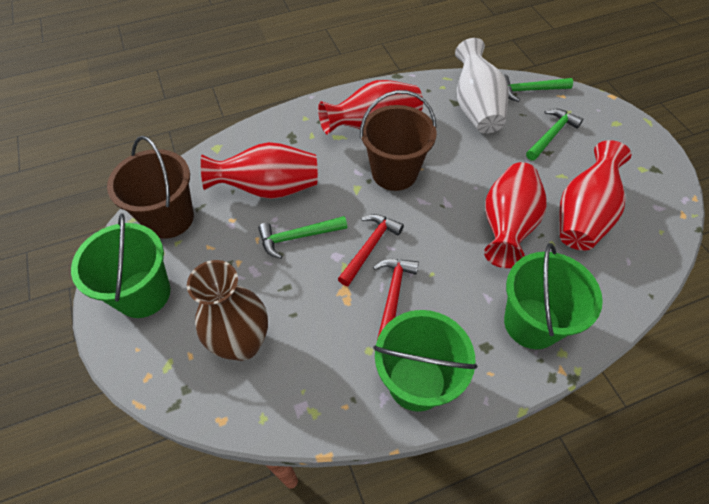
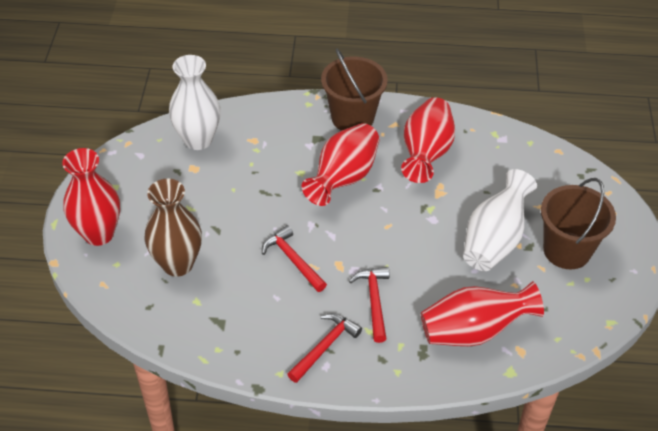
green bucket: 3 -> 0
green hammer: 3 -> 0
red hammer: 2 -> 3
white vase: 1 -> 2

